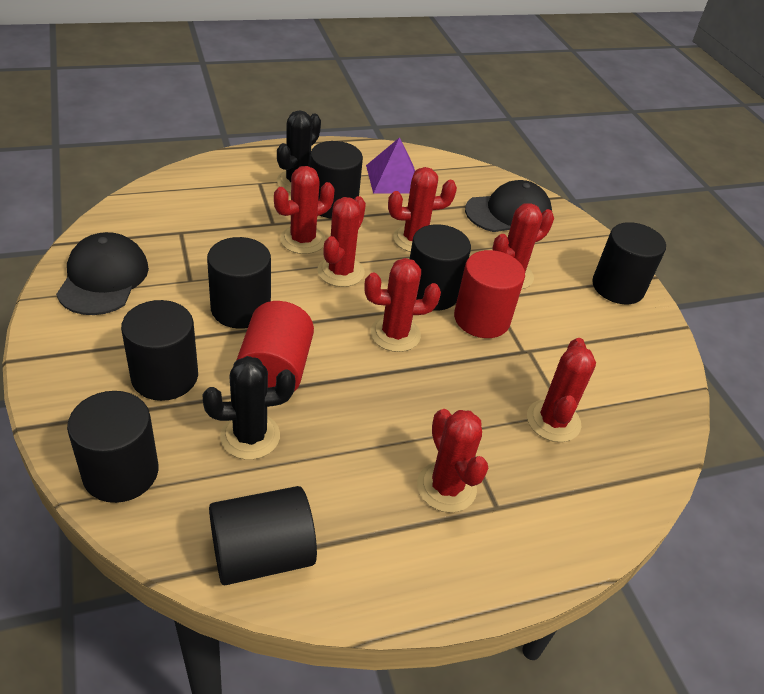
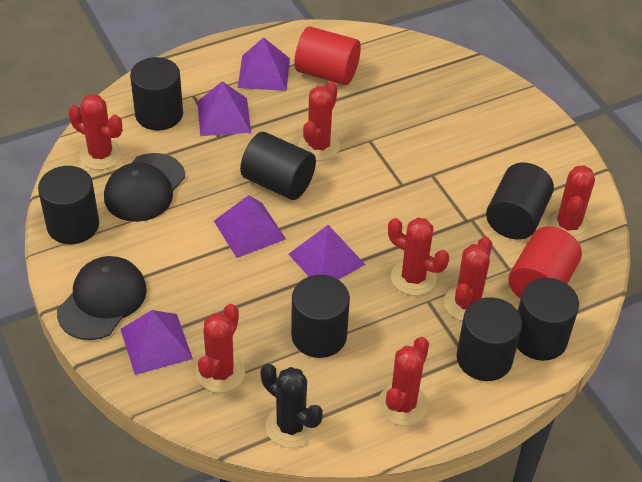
black cactus: 2 -> 1
purple pyramid: 1 -> 5

